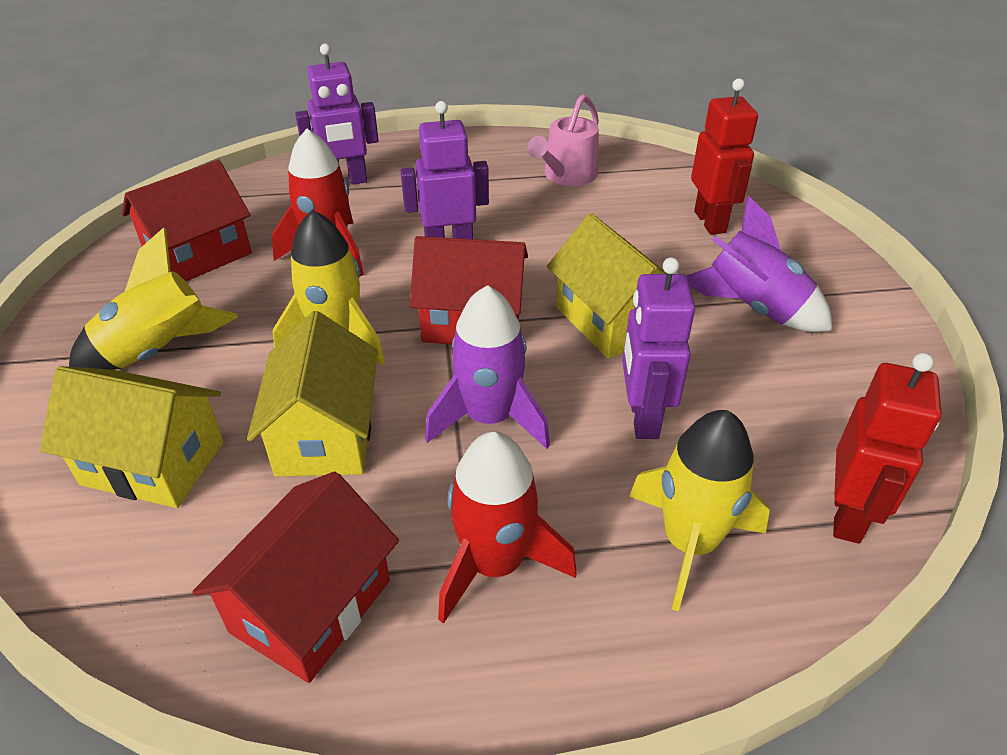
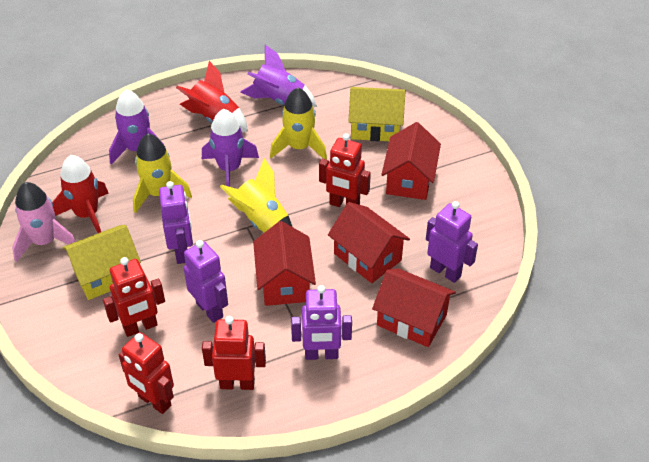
pink rocket: 0 -> 1
pink watering can: 1 -> 0
purple robot: 3 -> 4
purple rocket: 2 -> 3
red house: 3 -> 4
red robot: 2 -> 4
yellow house: 3 -> 2

